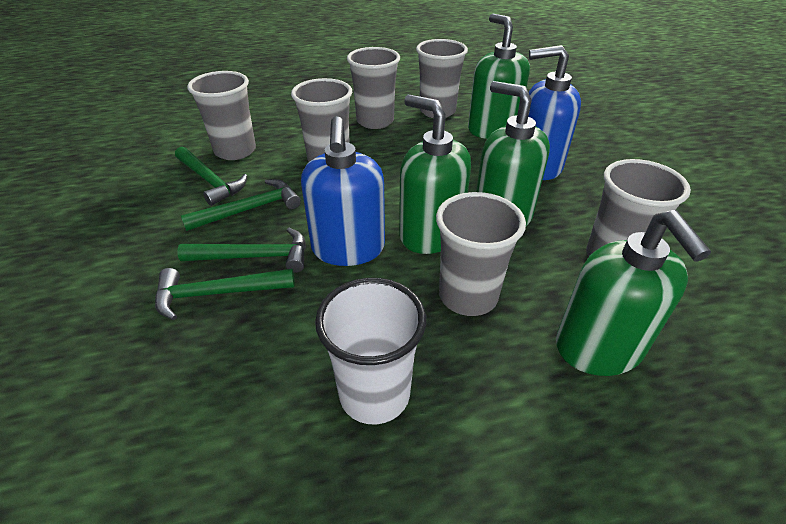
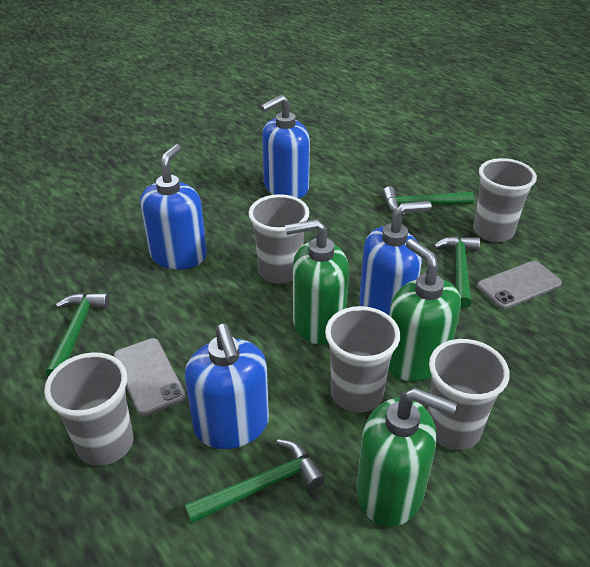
blue soap dispenser: 2 -> 4
green soap dispenser: 4 -> 3
grey cup: 6 -> 5
grey phone: 0 -> 2
white cup: 1 -> 0

